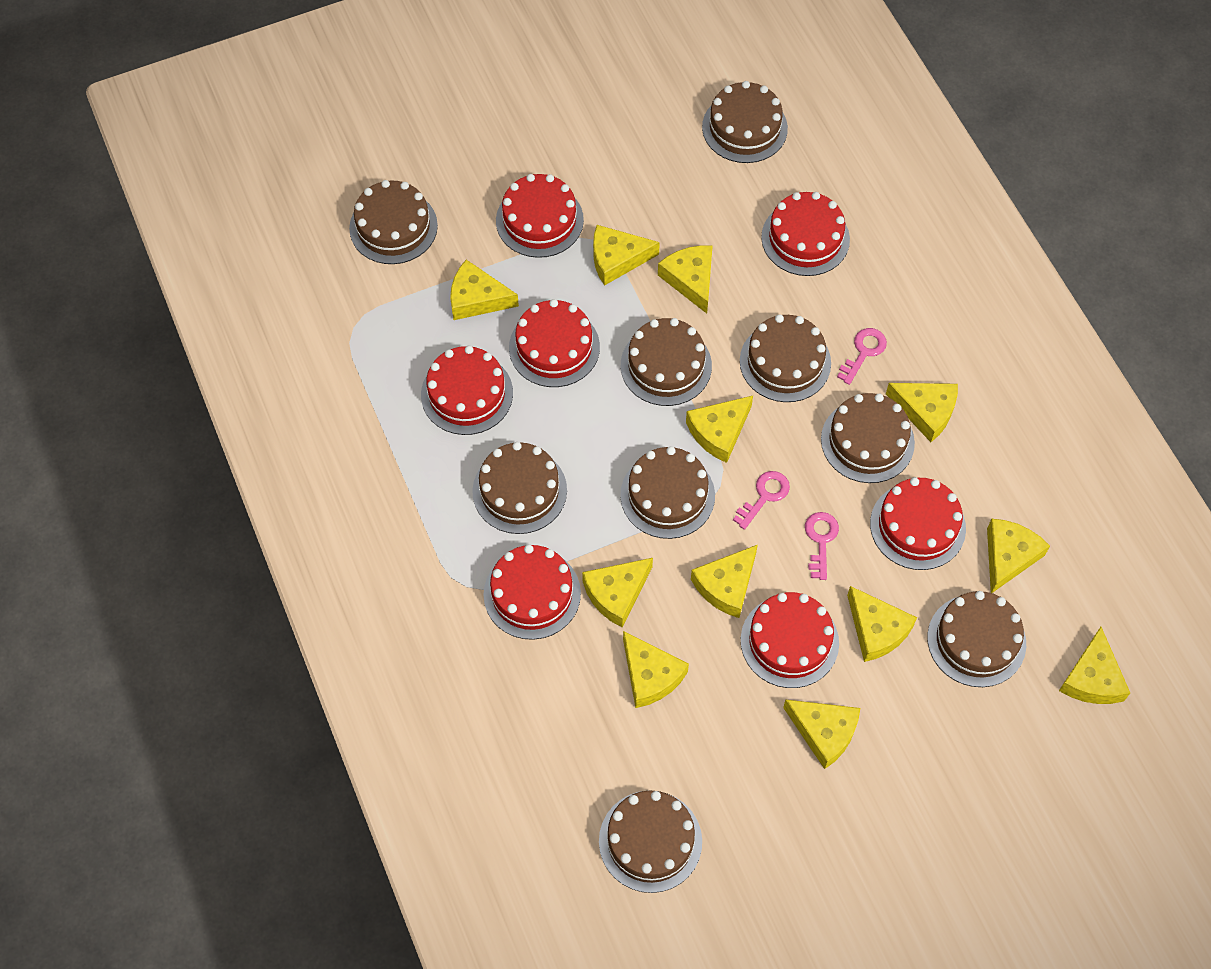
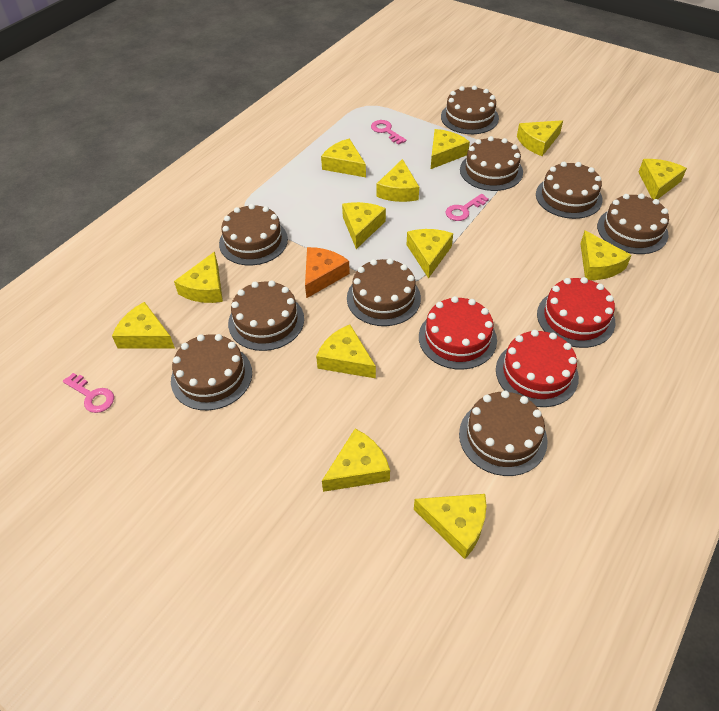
orange cheese: 0 -> 1
red cake: 7 -> 3
yellow cheese: 12 -> 13

